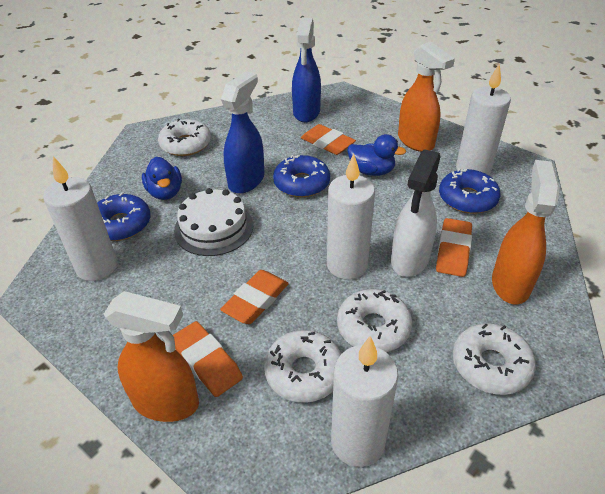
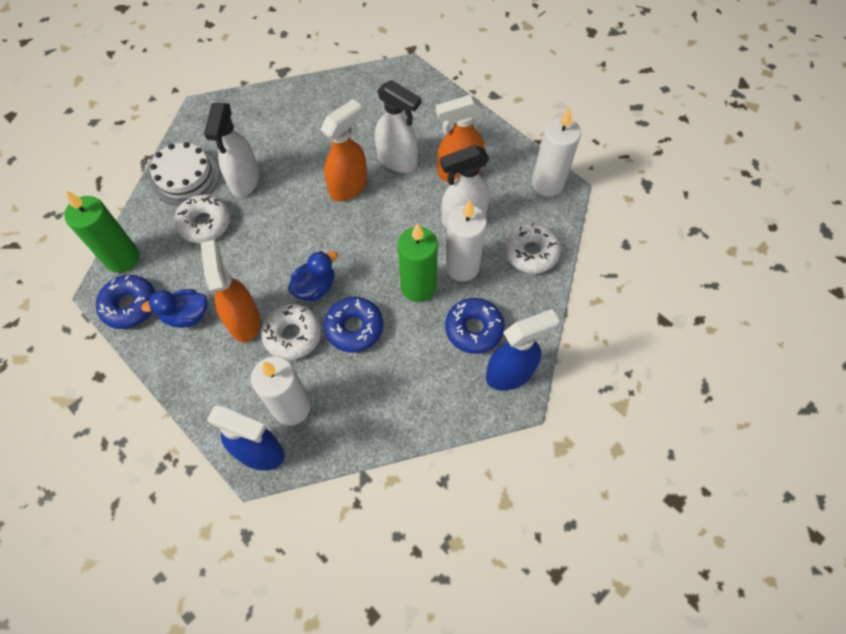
green candle: 0 -> 2
orange eraser: 4 -> 0
white candle: 4 -> 3
white donut: 4 -> 3
white spray bottle: 1 -> 3

